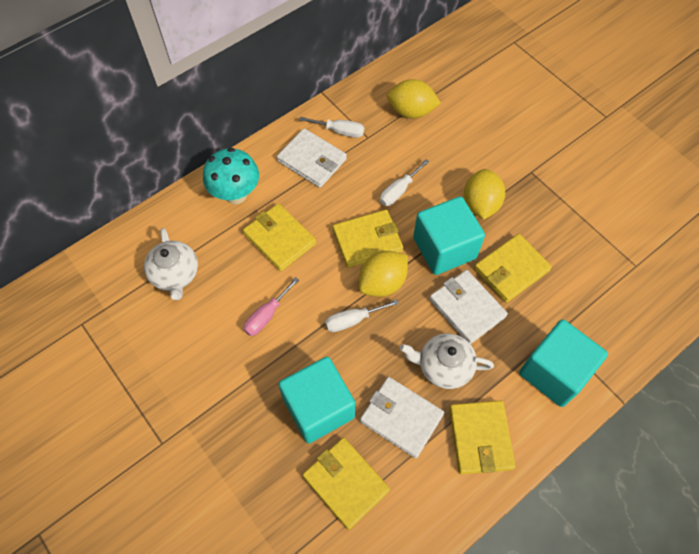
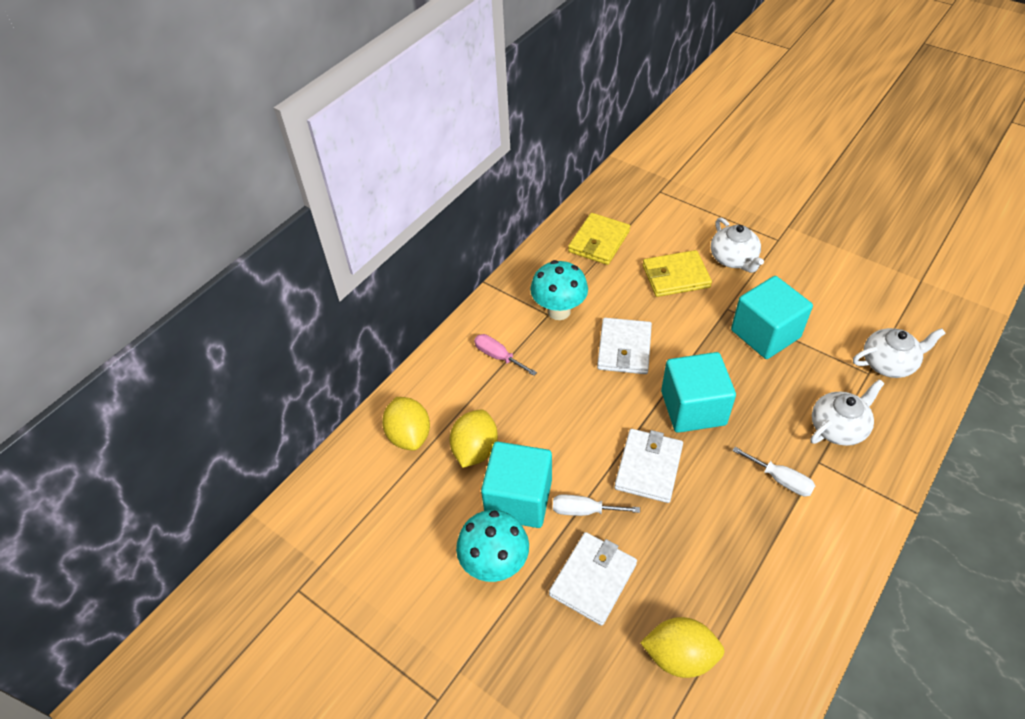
turquoise mushroom: 1 -> 2
white screwdriver: 3 -> 2
white teapot: 2 -> 3
yellow wallet: 5 -> 2

